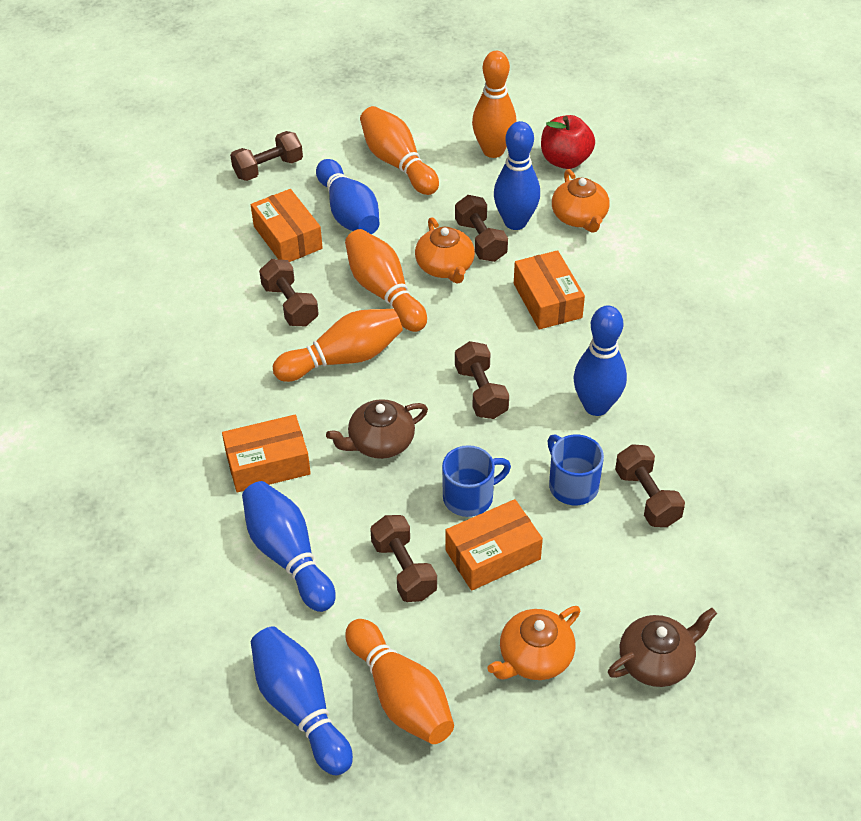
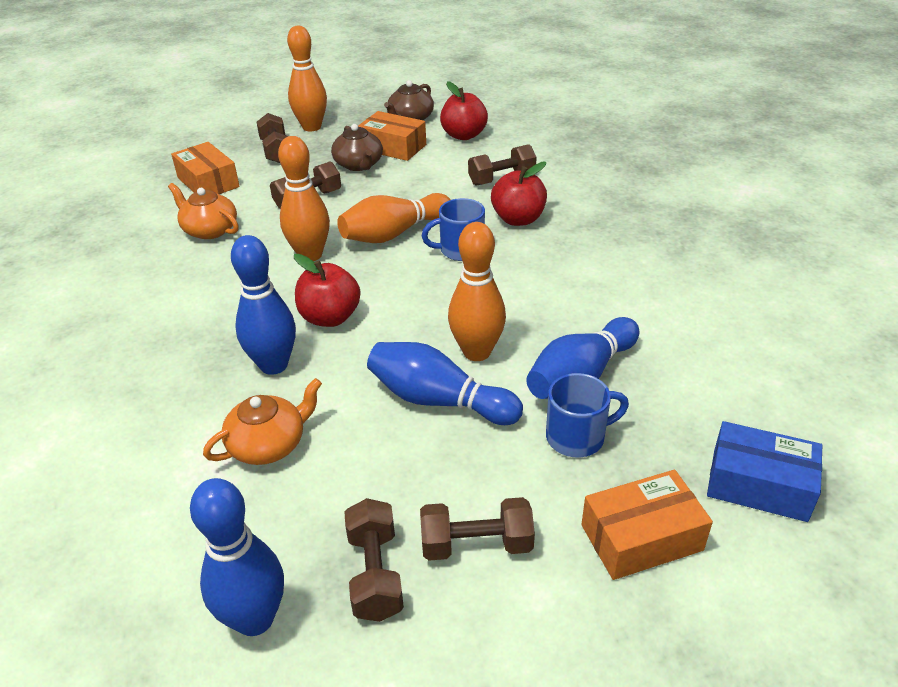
blue bowling pin: 5 -> 4
blue box: 0 -> 1
brown dumbbell: 6 -> 5
orange bowling pin: 5 -> 4
orange box: 4 -> 3
orange teapot: 3 -> 2
red apple: 1 -> 3

